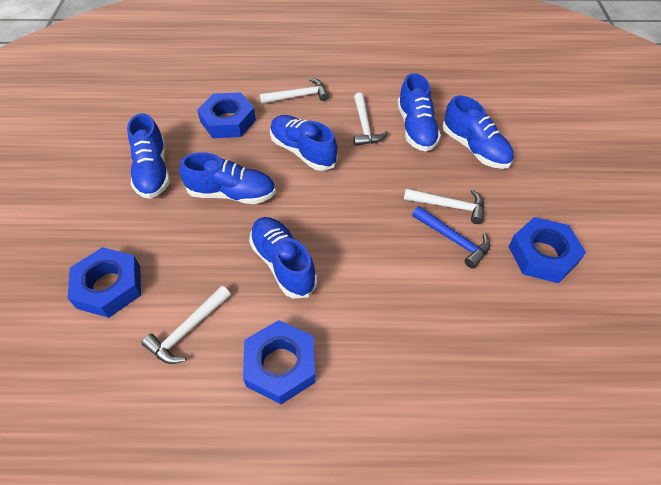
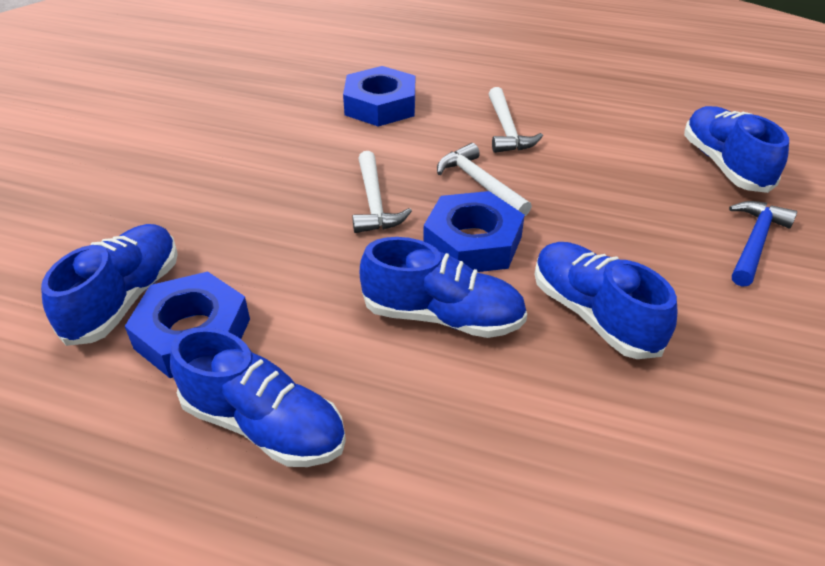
blue nut: 4 -> 3
blue shoe: 6 -> 5
white hammer: 4 -> 3

